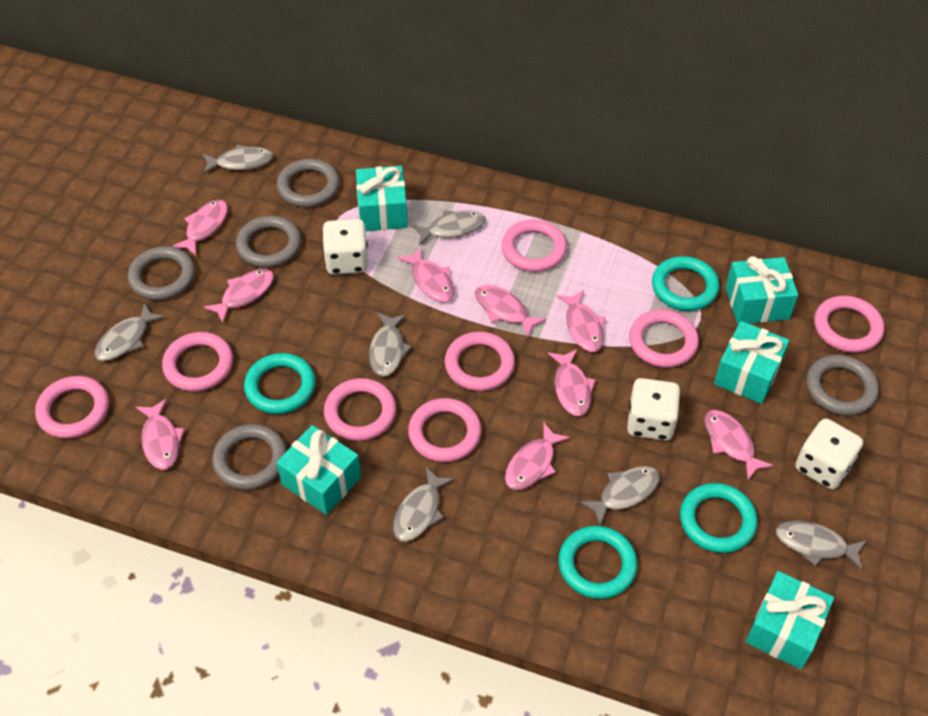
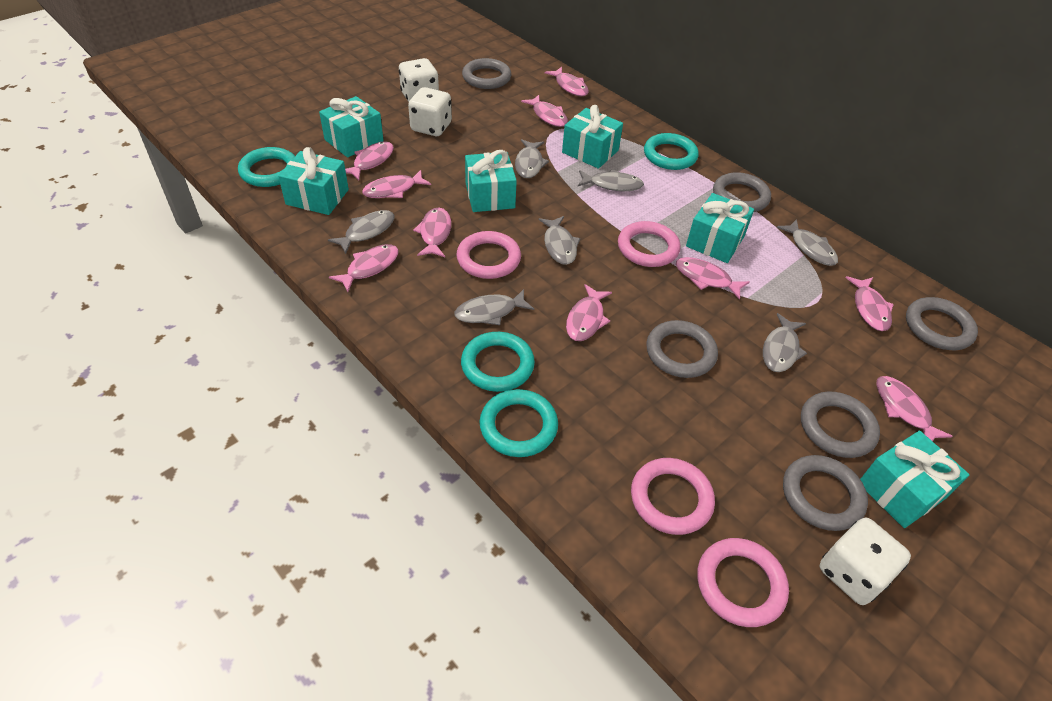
grey ring: 5 -> 6
pink fish: 9 -> 10
pink ring: 8 -> 4
turquoise gift: 5 -> 6

